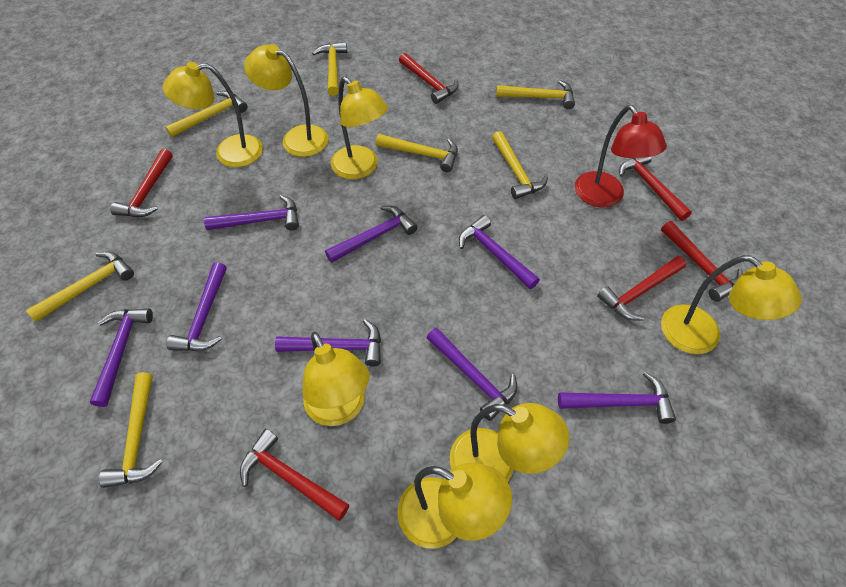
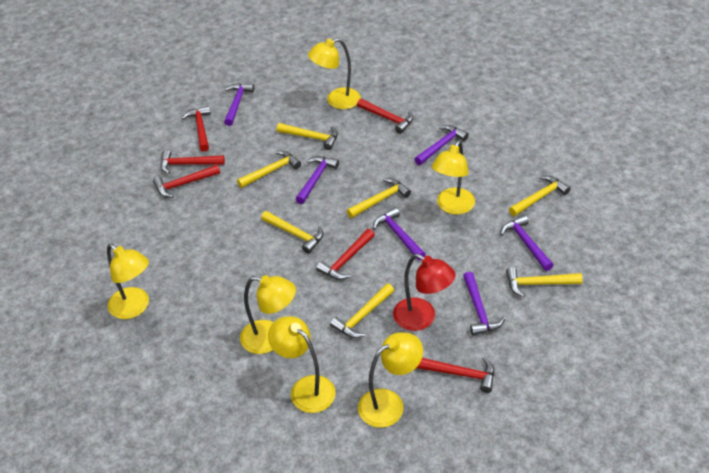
purple hammer: 8 -> 6
yellow lamp: 7 -> 6

